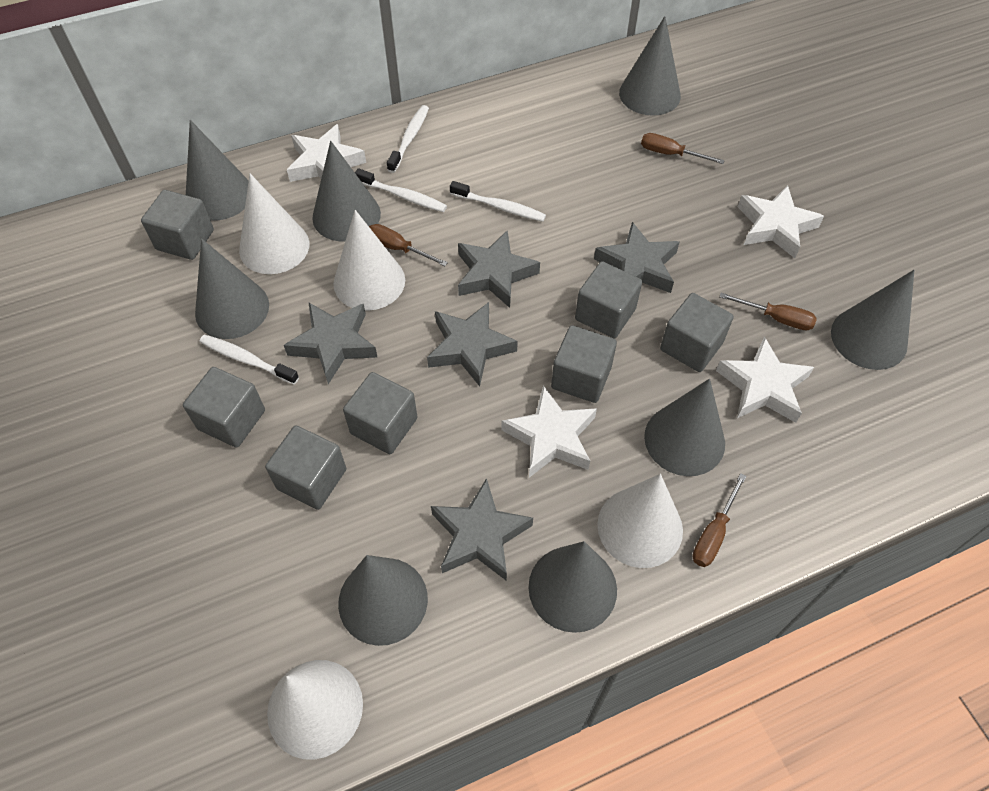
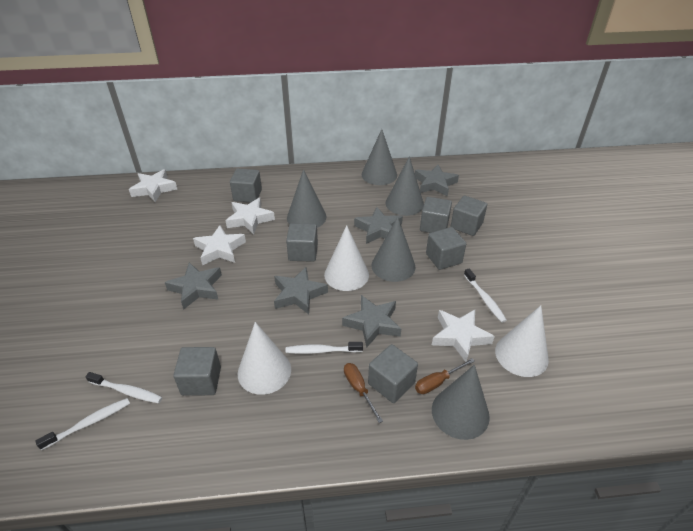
brown screwdriver: 4 -> 2
grey cone: 8 -> 5
white cone: 4 -> 3

